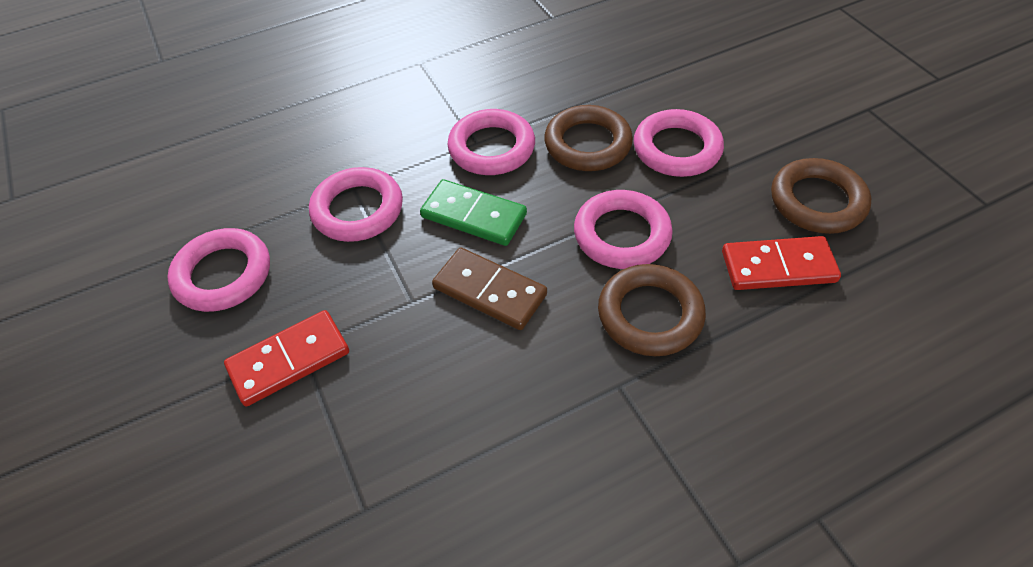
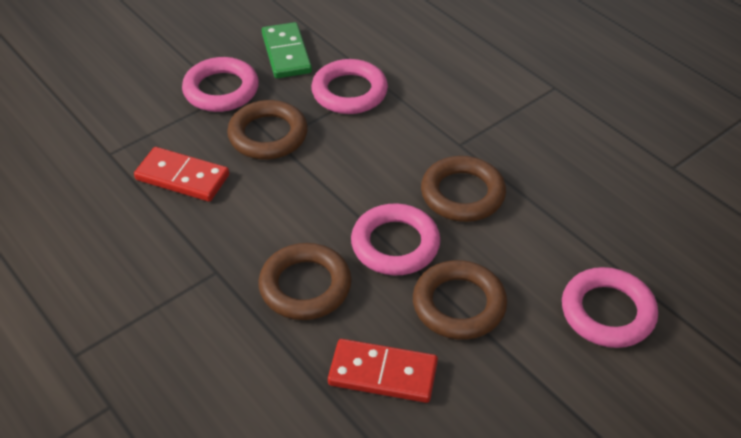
brown domino: 1 -> 0
brown ring: 3 -> 4
pink ring: 5 -> 4

